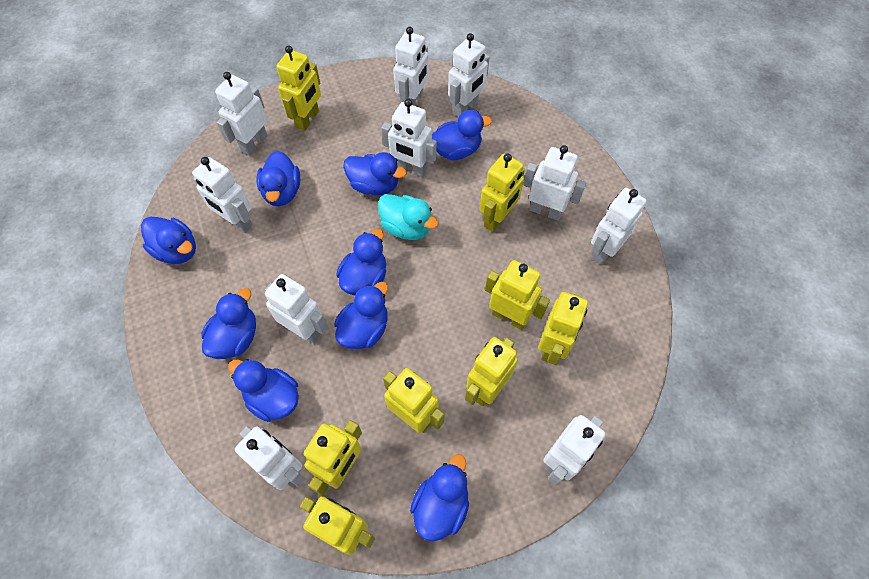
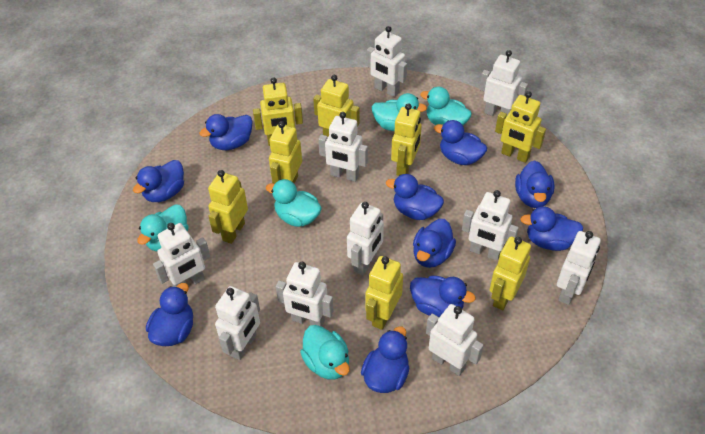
blue duck: 9 -> 10
turquoise duck: 1 -> 5

